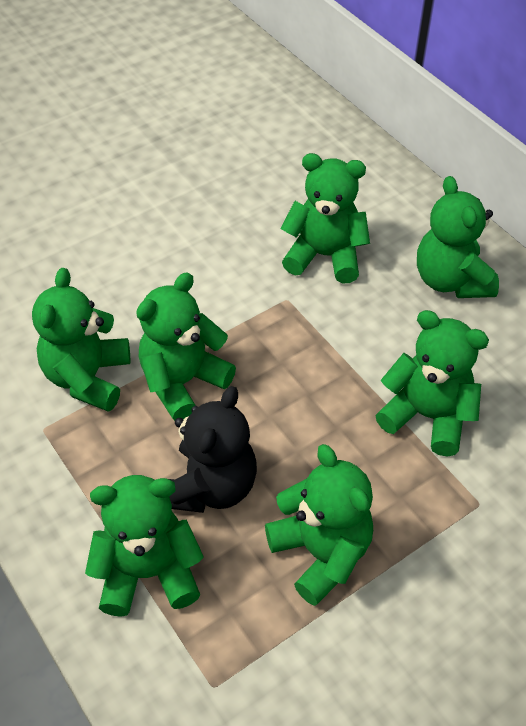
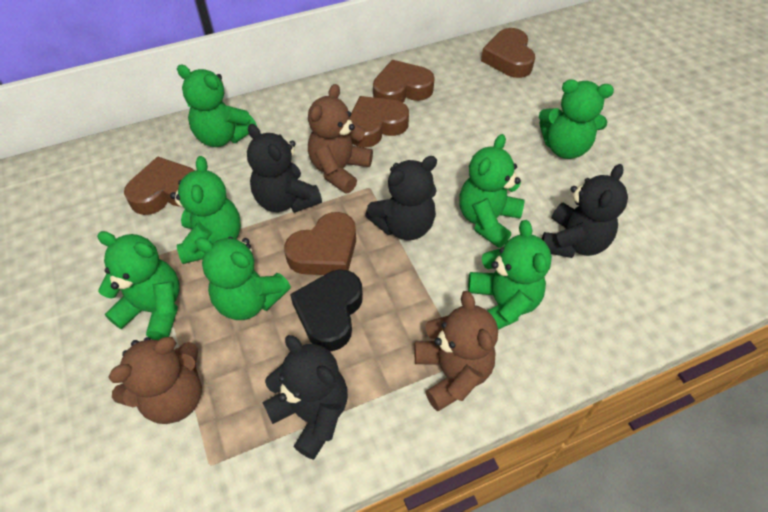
black heart: 0 -> 1
black teddy bear: 1 -> 4
brown heart: 0 -> 5
brown teddy bear: 0 -> 3

